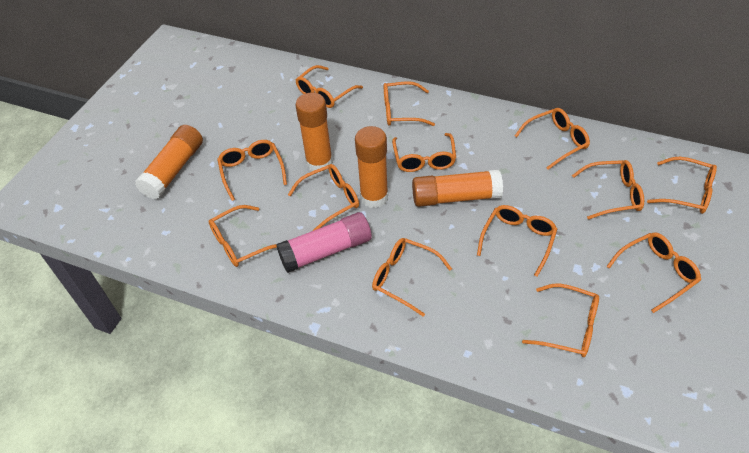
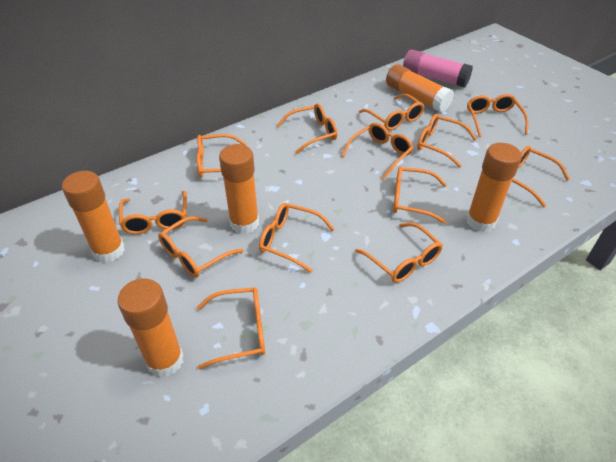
orange glue stick: 4 -> 5

